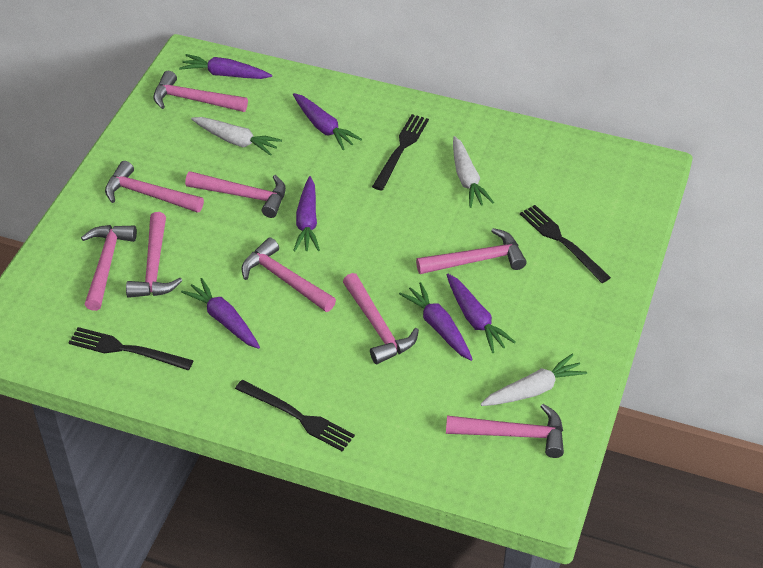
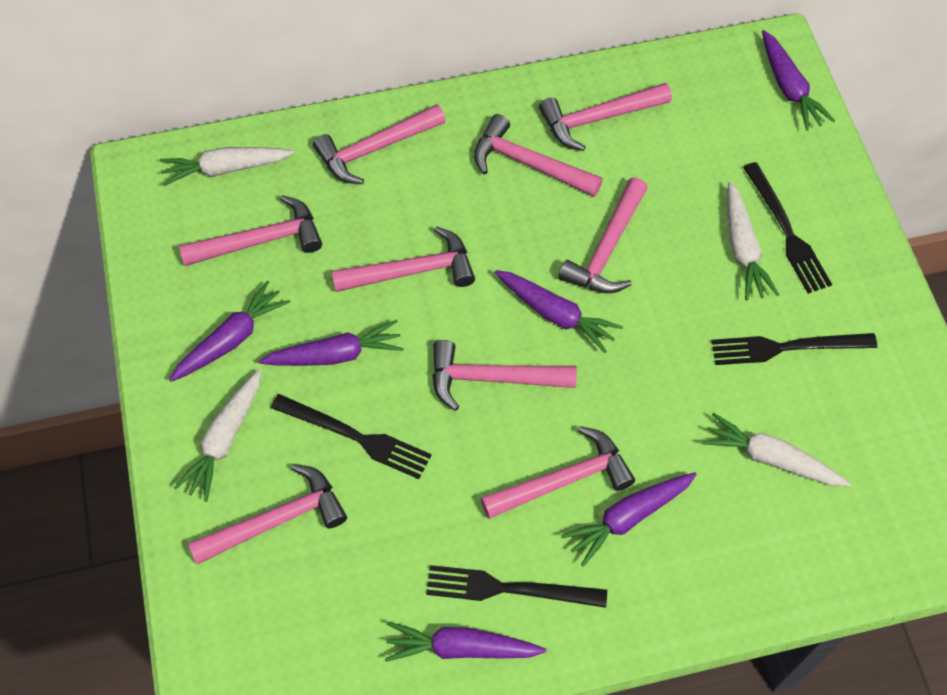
white carrot: 3 -> 4

